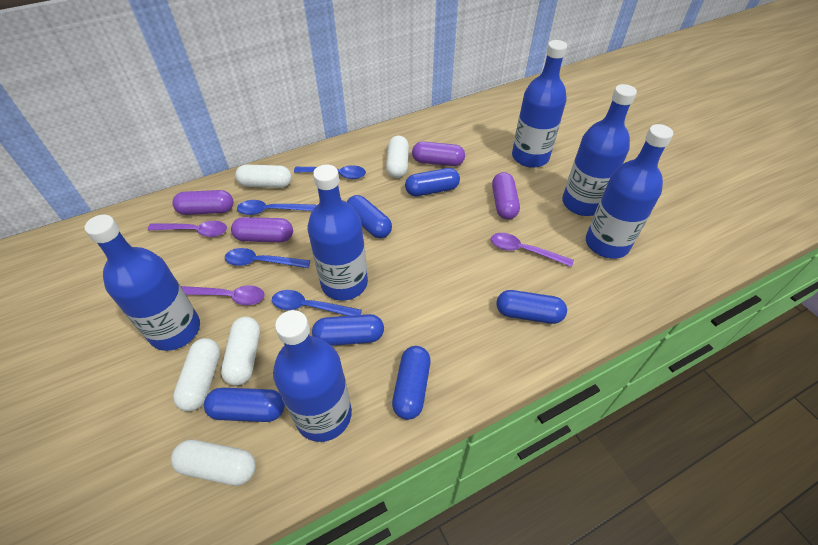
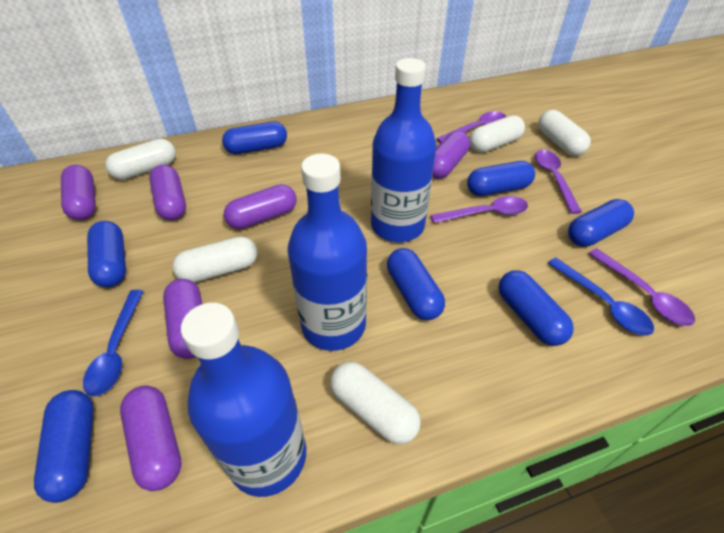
blue bottle: 6 -> 3
blue capsule: 6 -> 7
blue spoon: 4 -> 2
purple capsule: 4 -> 6
purple spoon: 3 -> 4

